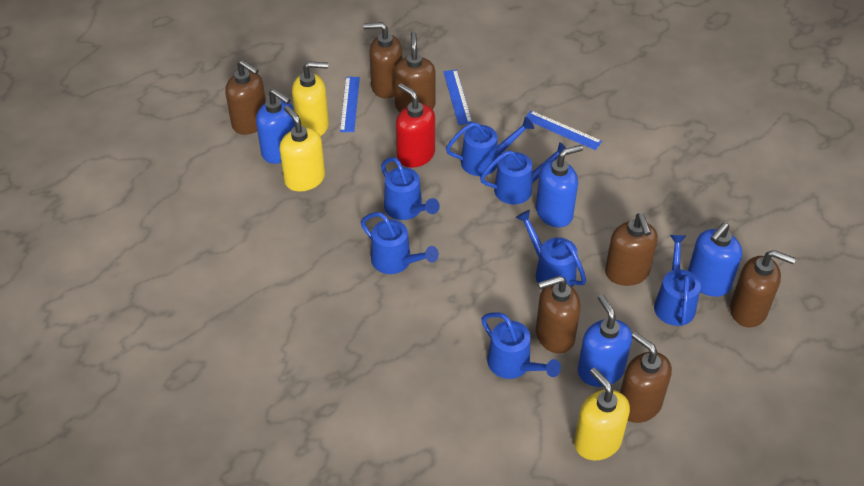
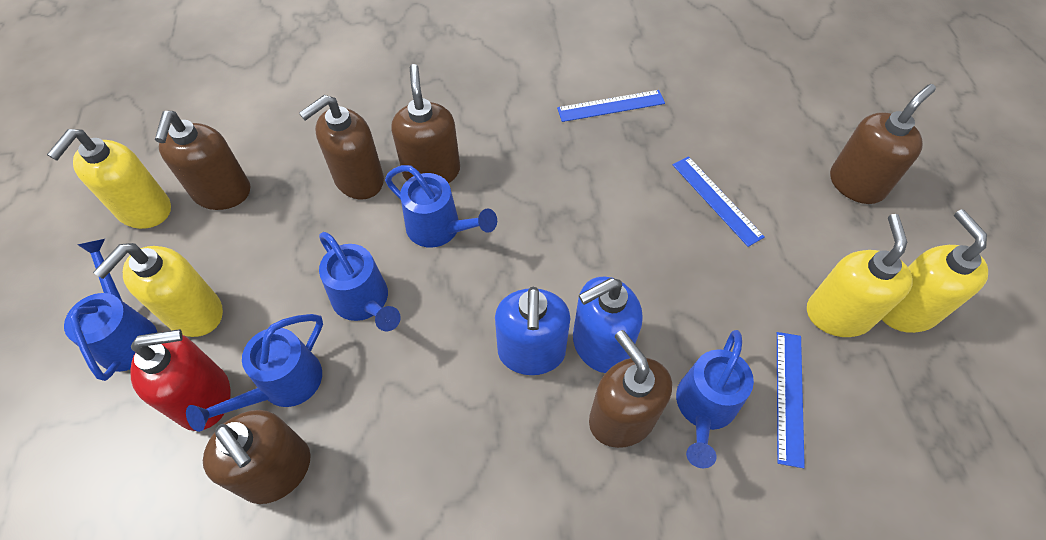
blue soap dispenser: 4 -> 2
blue watering can: 7 -> 5
brown soap dispenser: 7 -> 6
yellow soap dispenser: 3 -> 4

